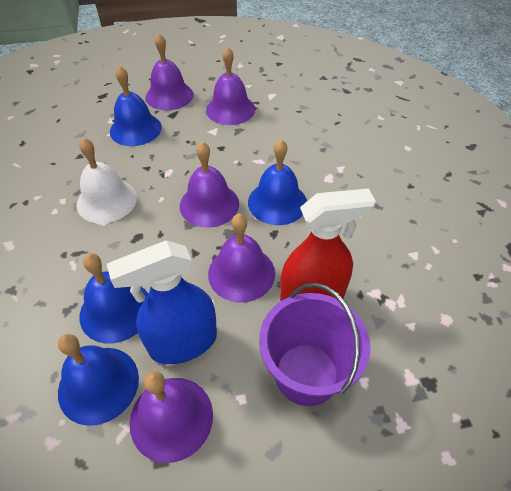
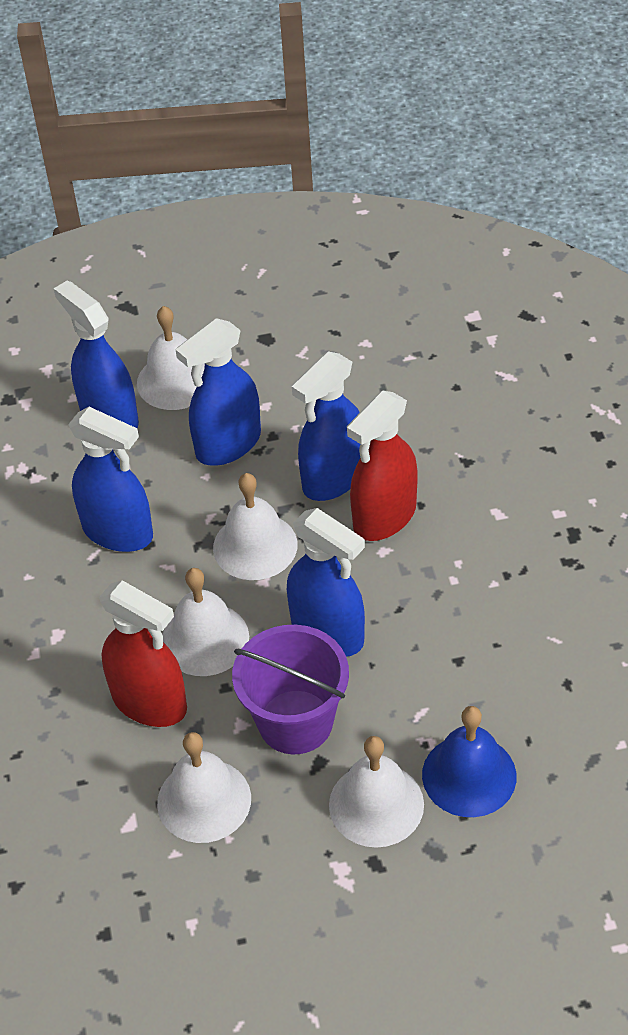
blue bell: 4 -> 1
blue spray bottle: 1 -> 5
purple bell: 5 -> 0
red spray bottle: 1 -> 2
white bell: 1 -> 5

